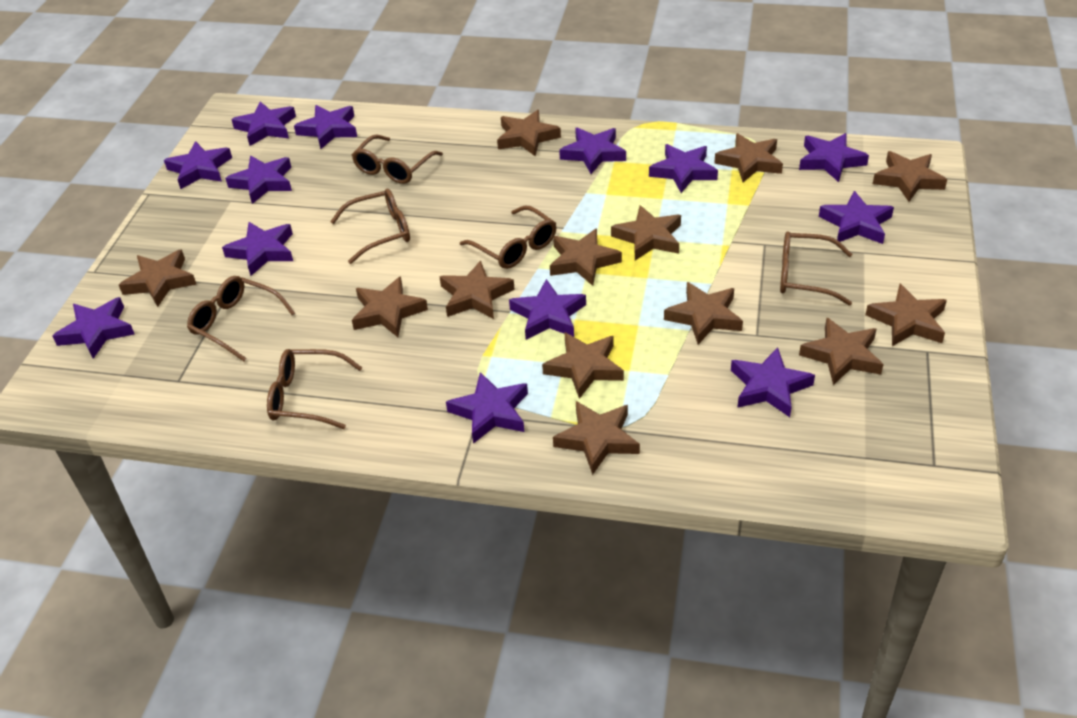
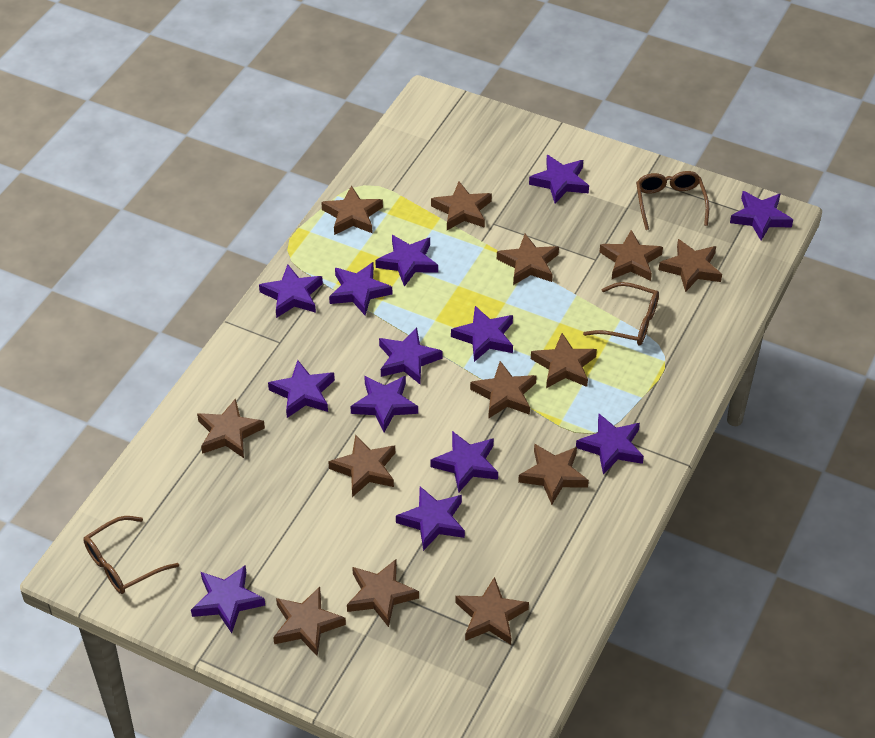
brown glasses: 6 -> 3

